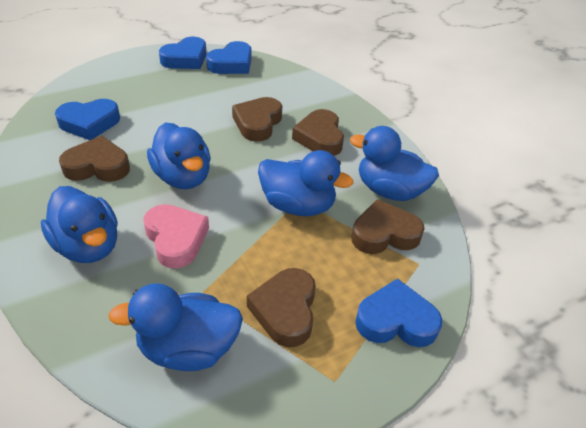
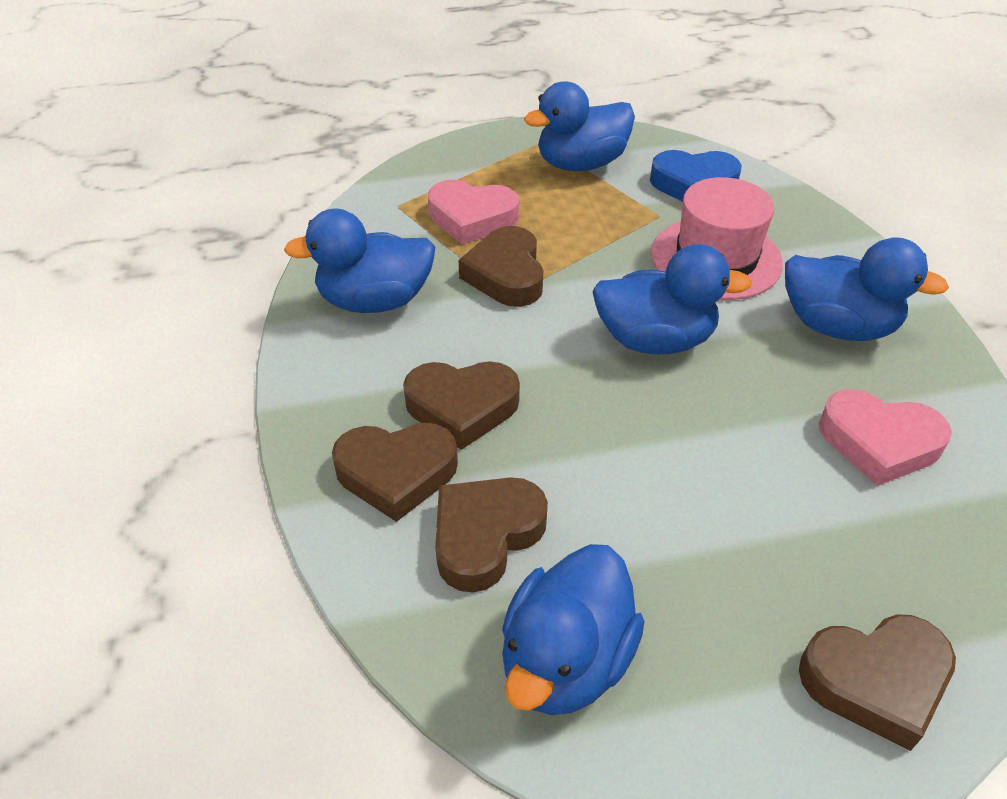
blue heart: 4 -> 1
pink hat: 0 -> 1
pink heart: 1 -> 2

